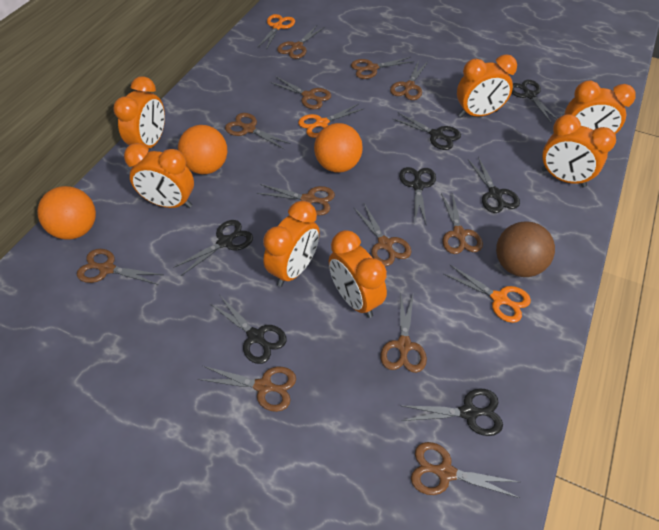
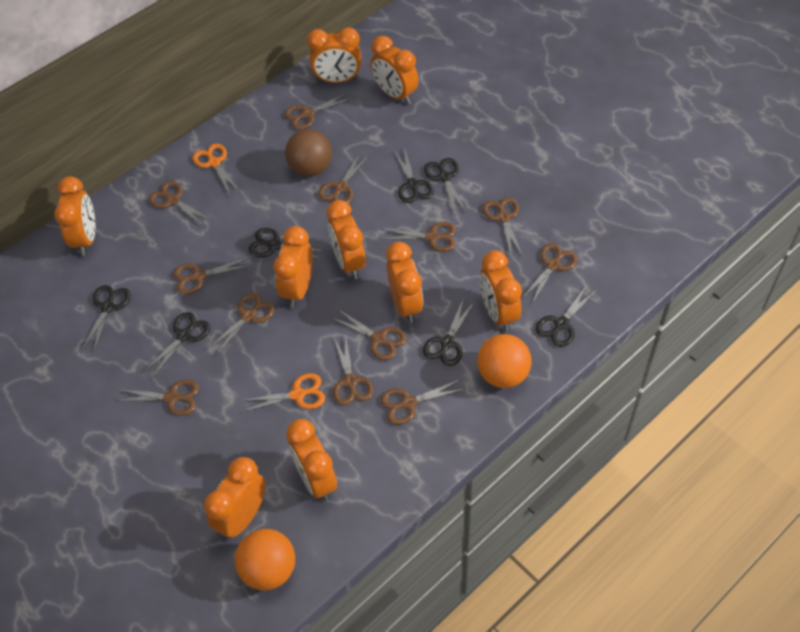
orange ball: 3 -> 2
orange clock: 7 -> 9
orange scissors: 3 -> 2

